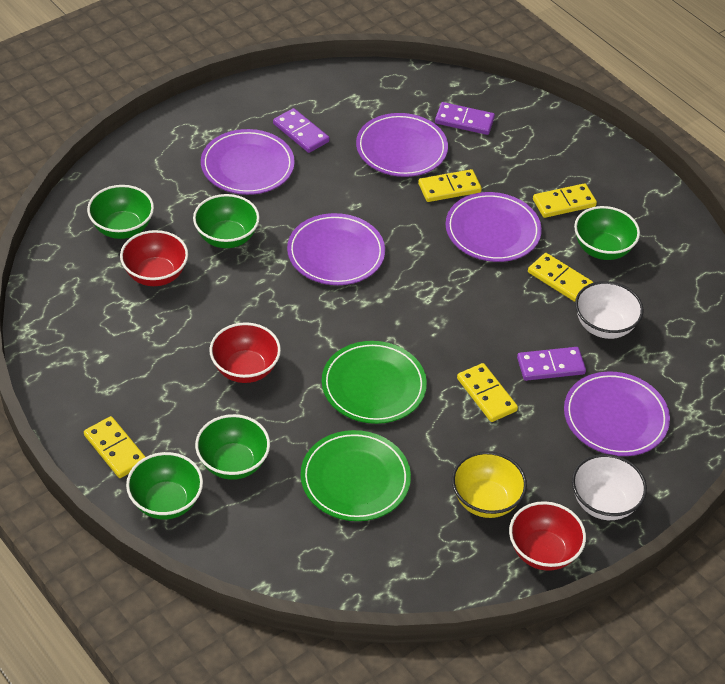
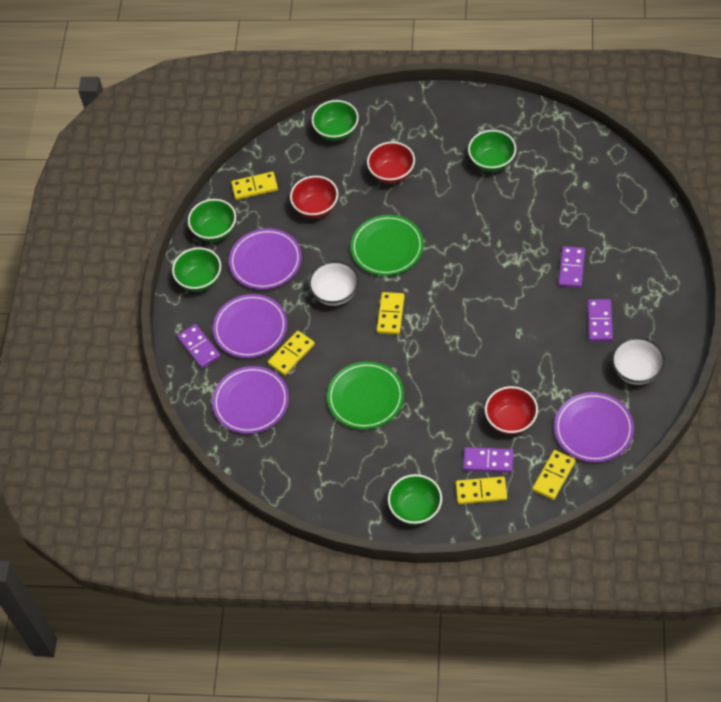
purple domino: 3 -> 4
purple plate: 5 -> 4
yellow bowl: 1 -> 0

